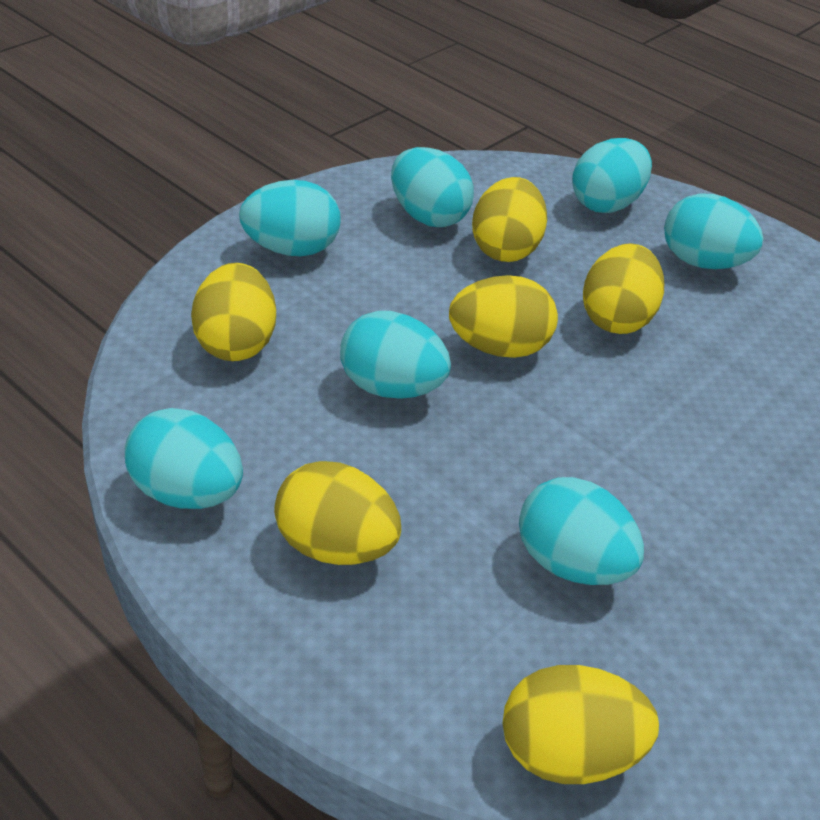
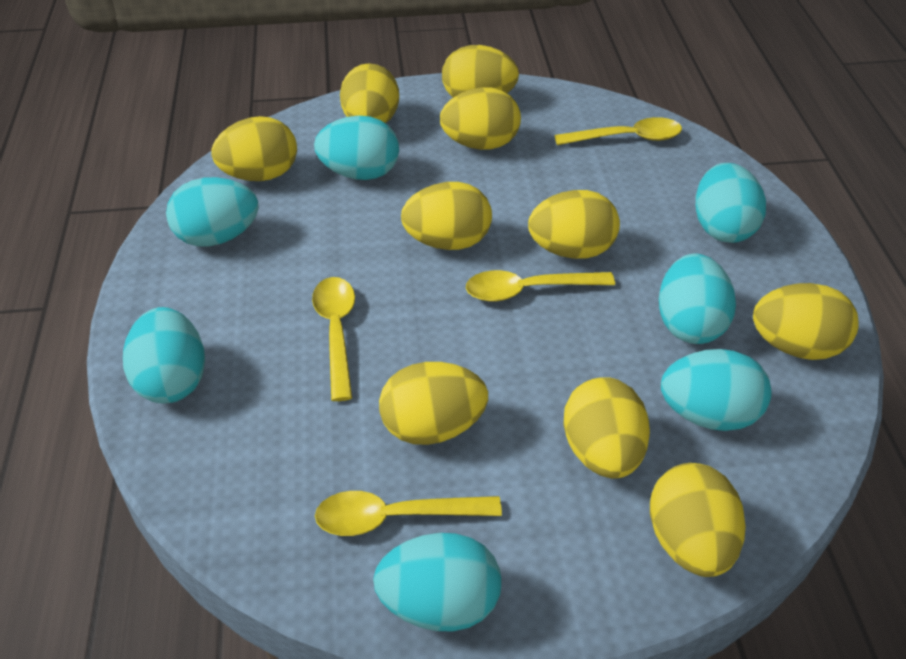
yellow egg: 6 -> 10
yellow spoon: 0 -> 4

